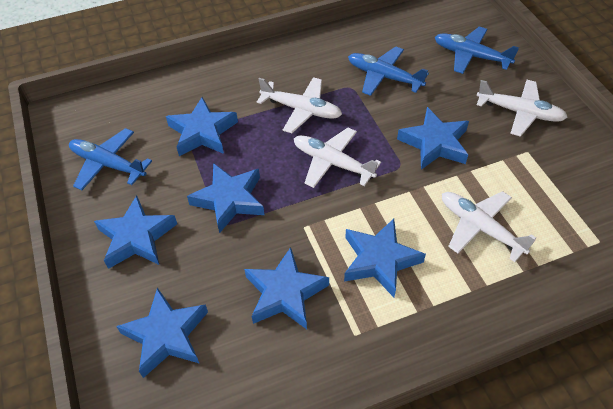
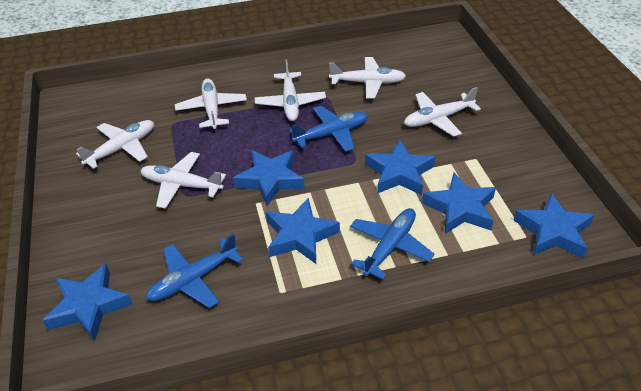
blue star: 7 -> 6
white plane: 4 -> 6

